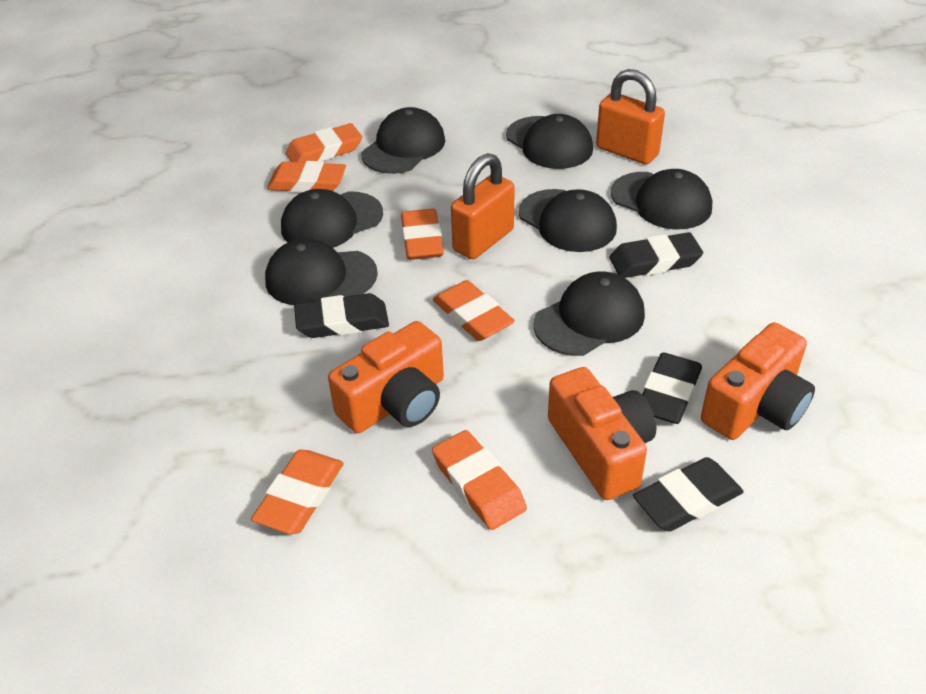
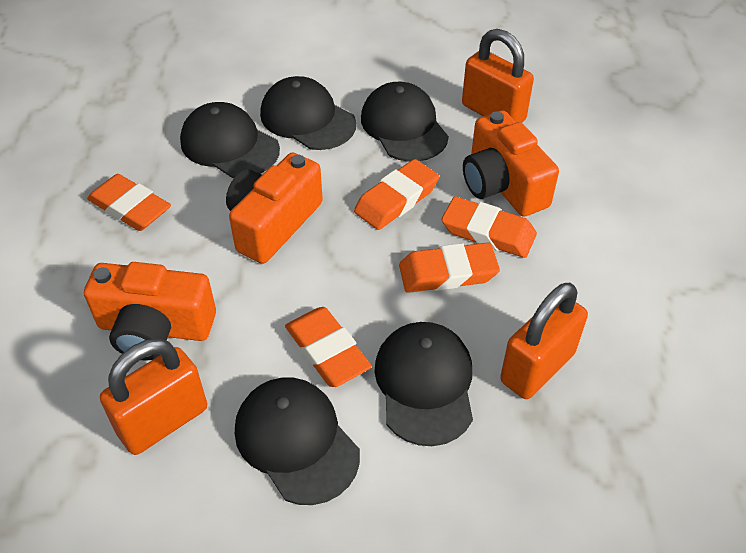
black cap: 7 -> 5
black eraser: 4 -> 0
orange eraser: 6 -> 5
orange padlock: 2 -> 3

